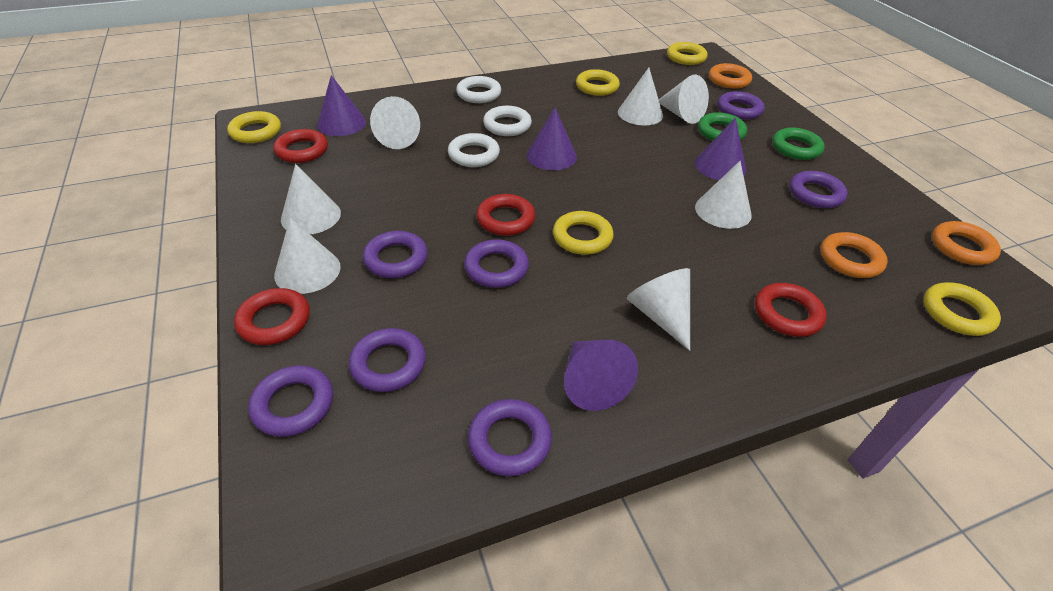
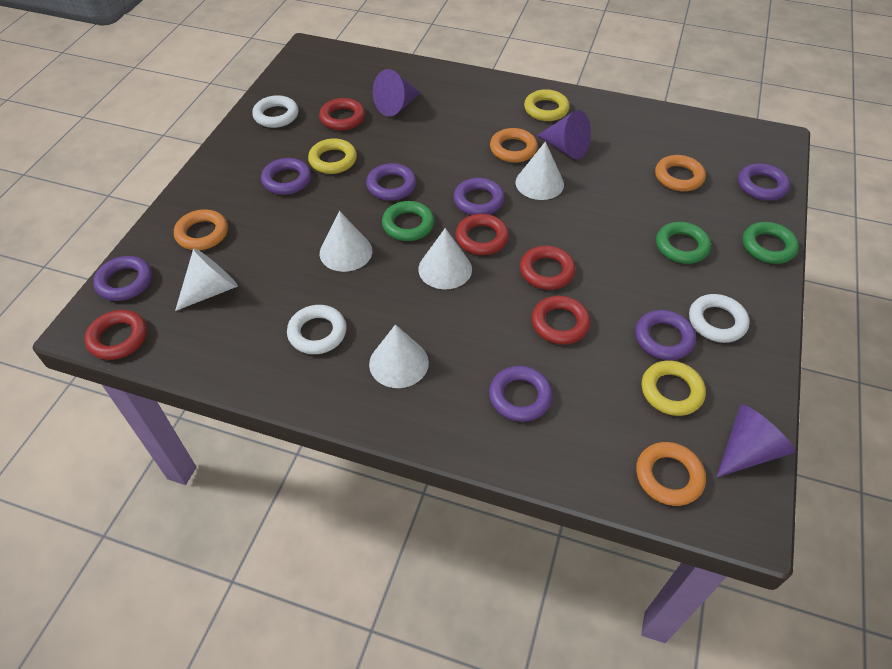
green ring: 2 -> 3
orange ring: 3 -> 4
purple cone: 4 -> 3
red ring: 4 -> 5
white cone: 7 -> 5
yellow ring: 5 -> 3

